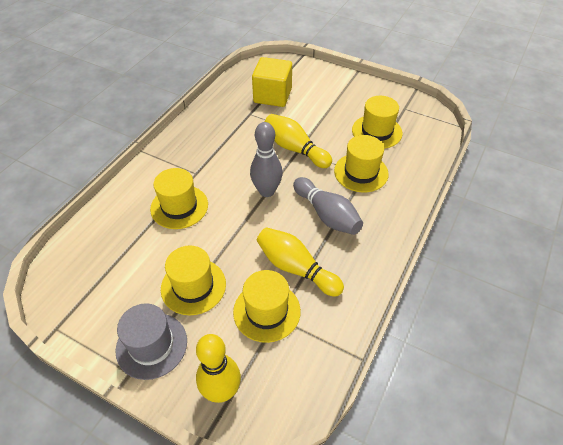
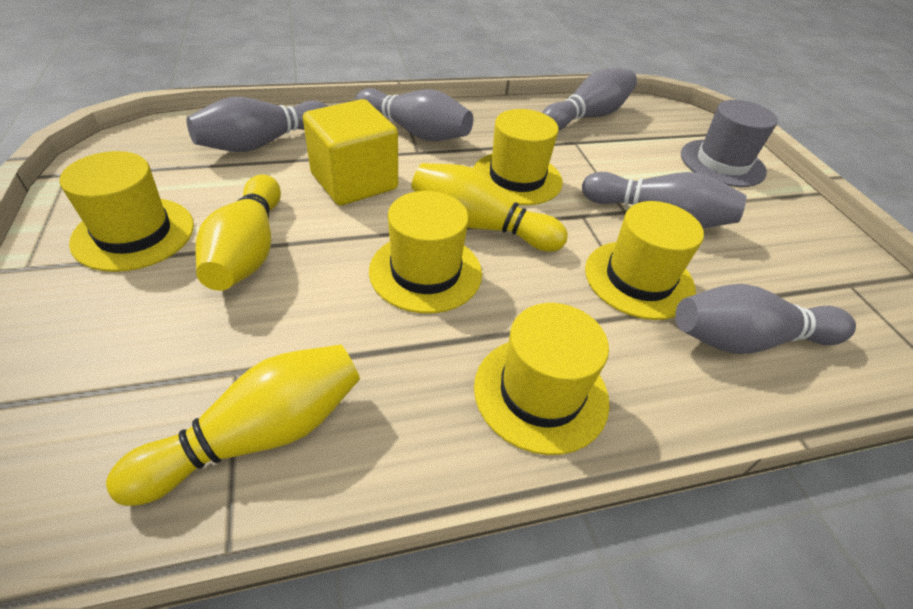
grey bowling pin: 2 -> 5

